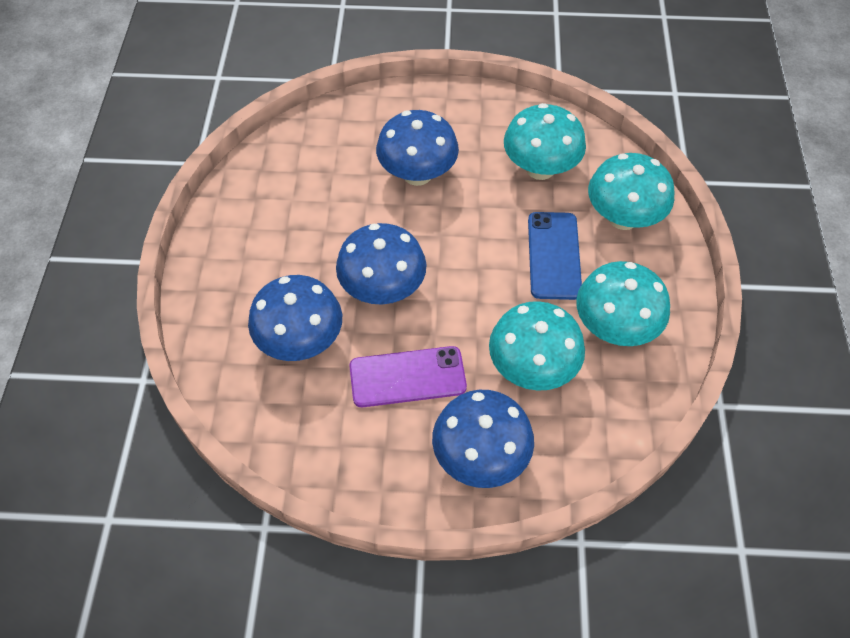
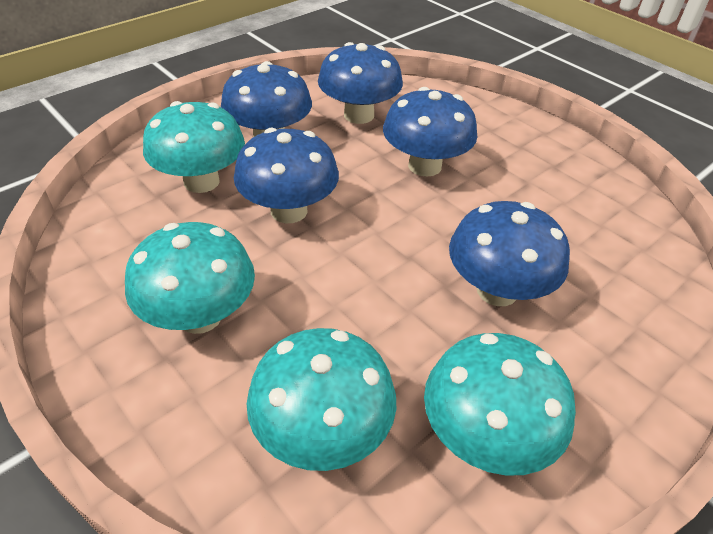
blue mushroom: 4 -> 5
blue phone: 1 -> 0
purple phone: 1 -> 0

